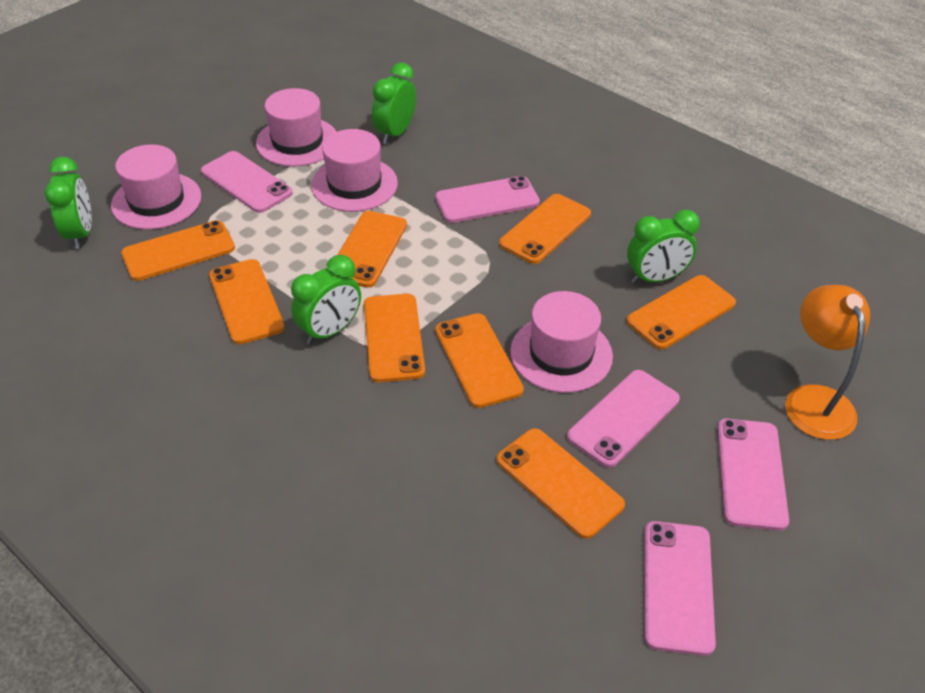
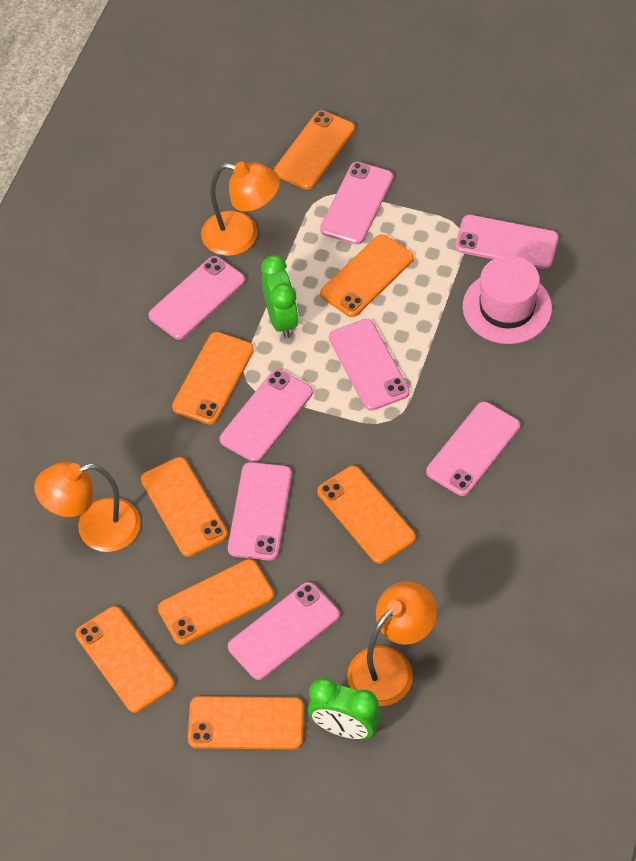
green clock: 4 -> 2
orange lamp: 1 -> 3
pink hat: 4 -> 1
pink phone: 5 -> 8

